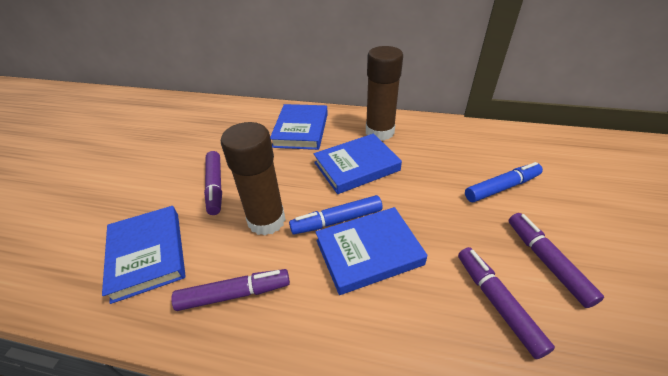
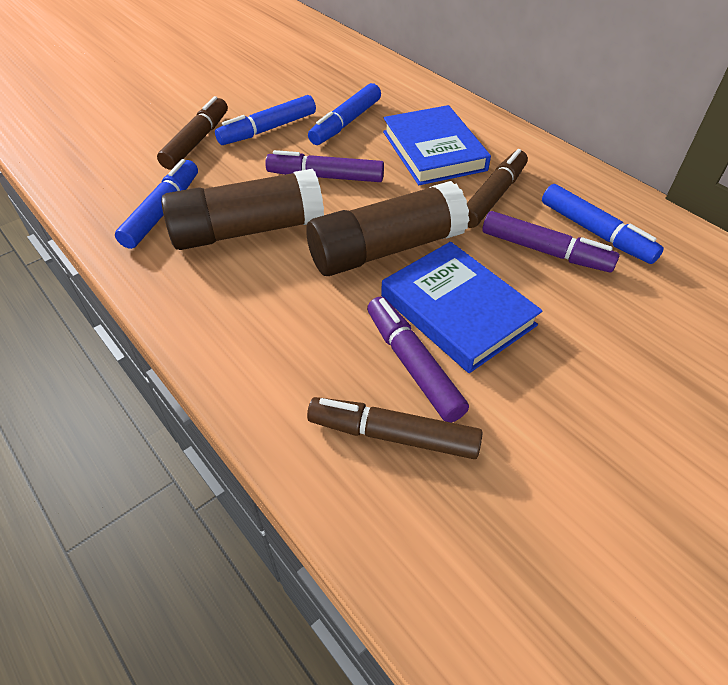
blue book: 4 -> 2
blue marker: 2 -> 4
brown marker: 0 -> 3
purple marker: 4 -> 3

